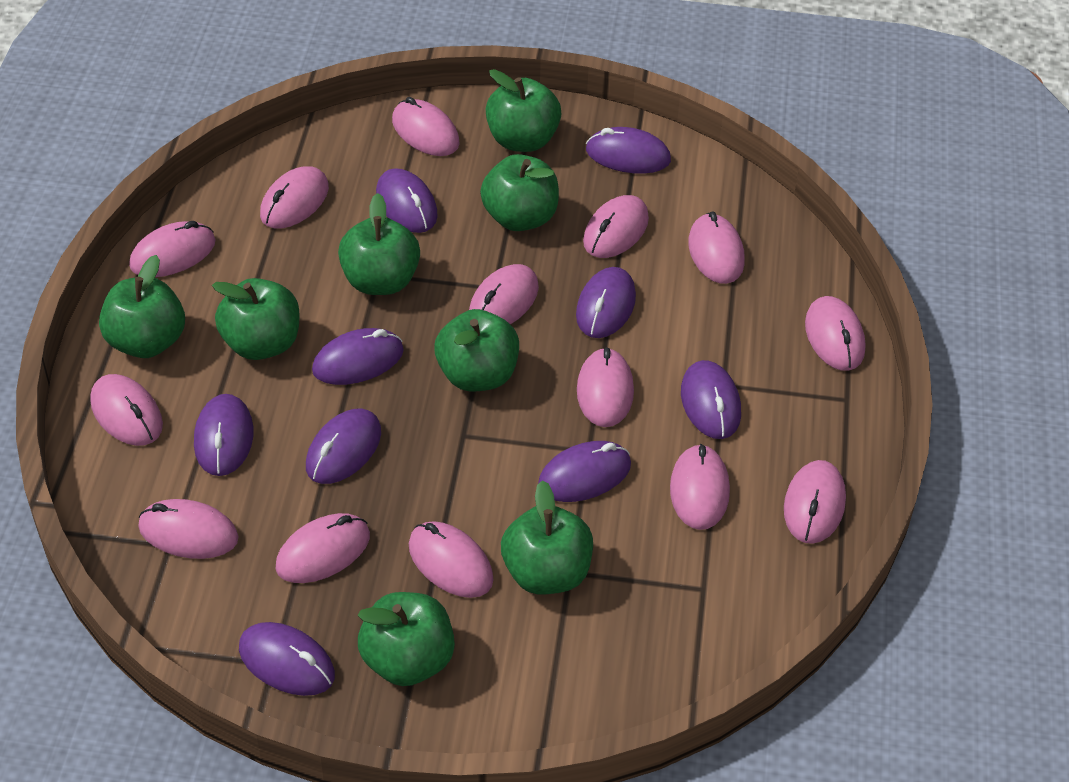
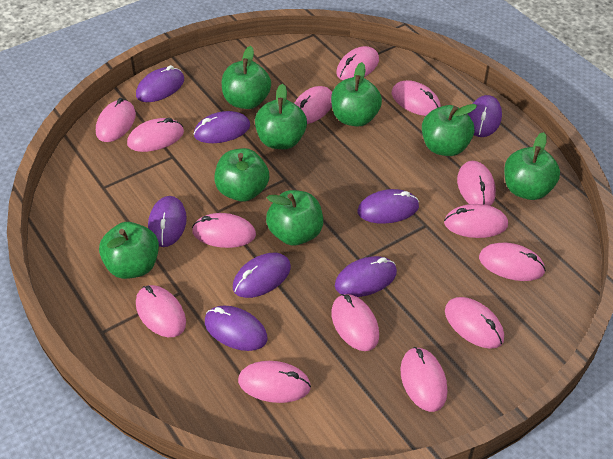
purple mouse: 9 -> 8

